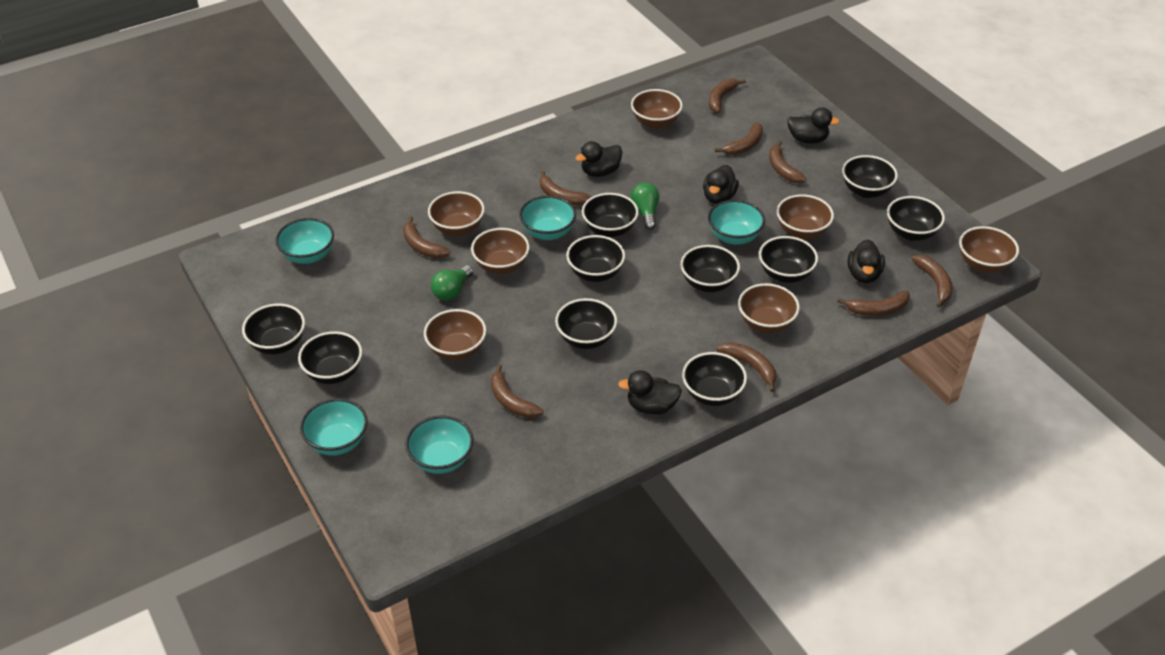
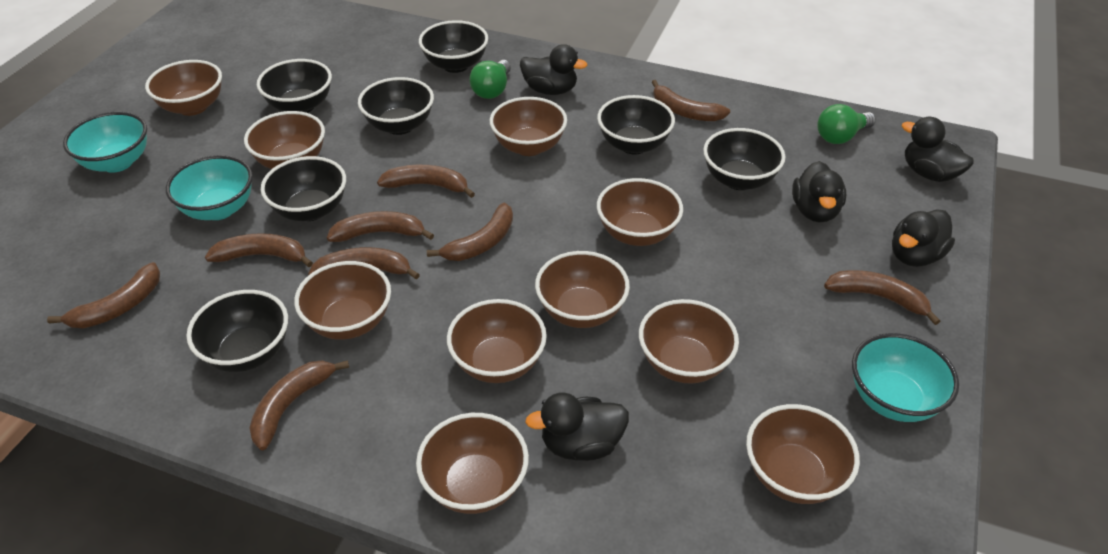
black bowl: 10 -> 7
brown bowl: 7 -> 10
turquoise bowl: 5 -> 3

